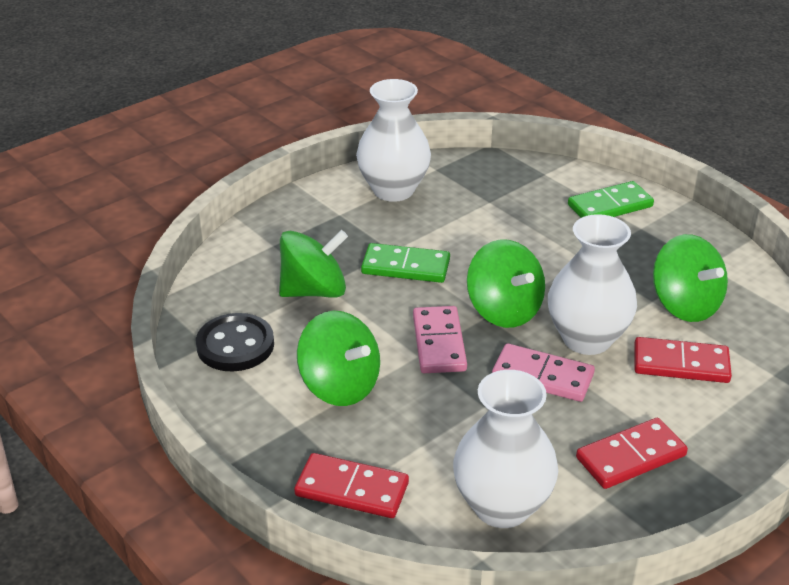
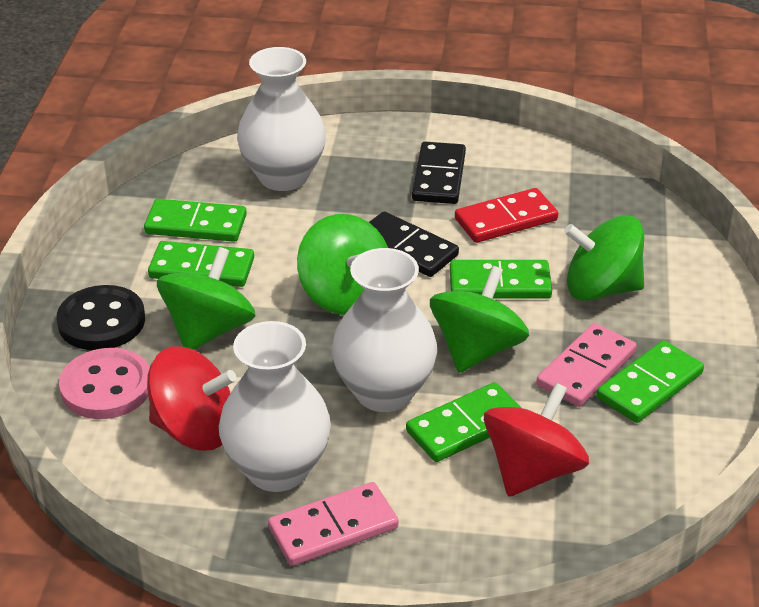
black domino: 0 -> 2
green domino: 2 -> 5
pink button: 0 -> 1
red domino: 3 -> 1
red spinning top: 0 -> 2

